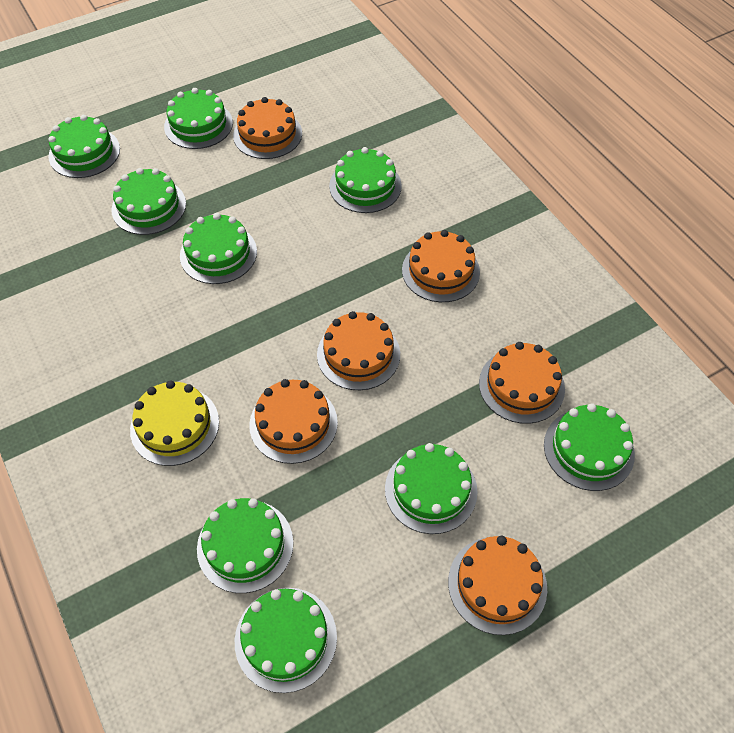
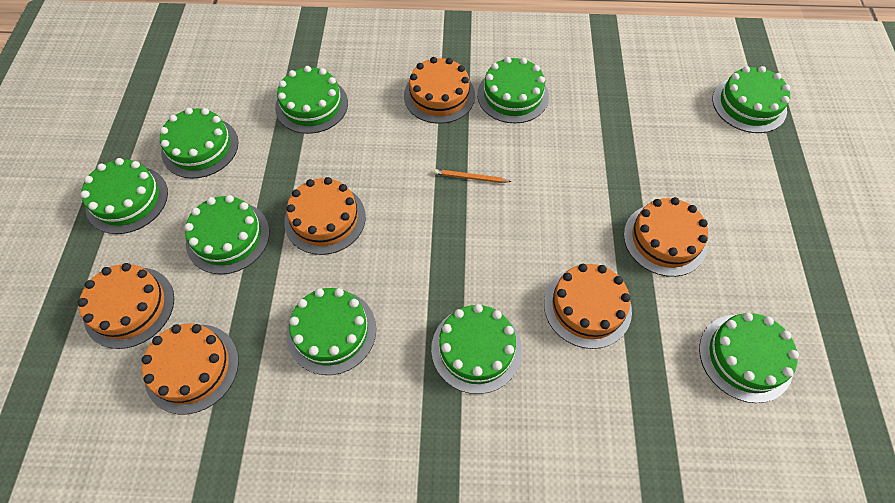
orange pencil: 0 -> 1
yellow cake: 1 -> 0

